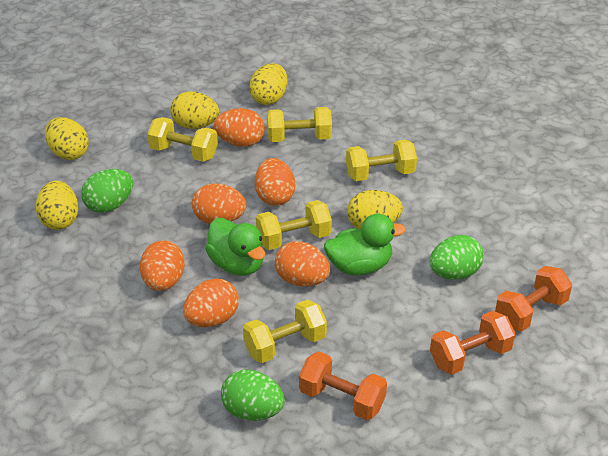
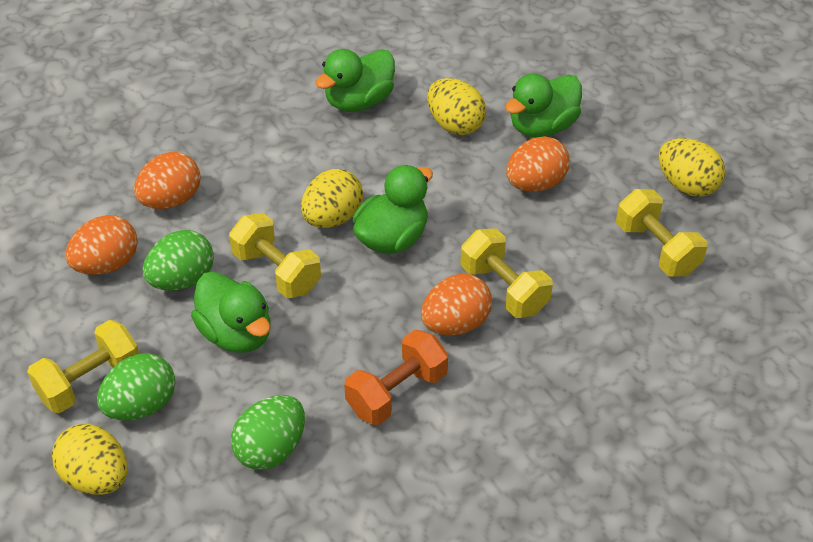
green duck: 2 -> 4
orange dumbbell: 3 -> 1
orange egg: 6 -> 4
yellow dumbbell: 5 -> 4
yellow egg: 5 -> 4

